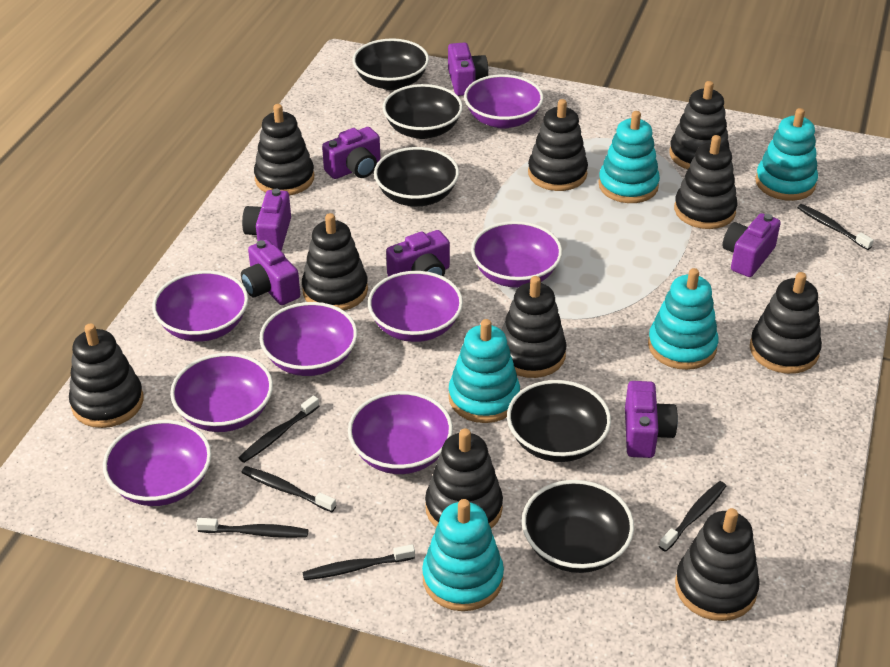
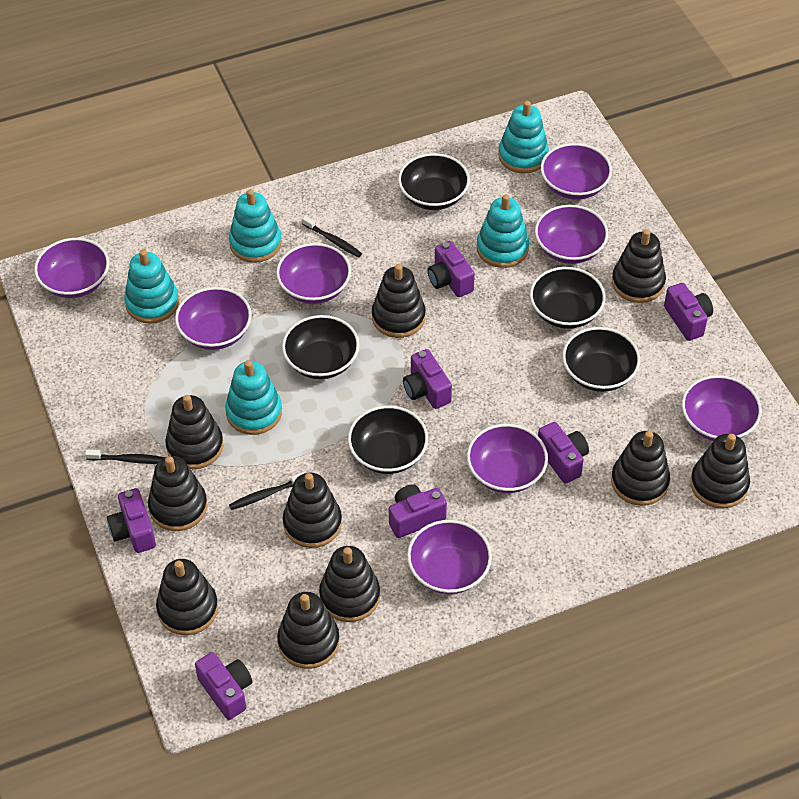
black toothbrush: 6 -> 3

